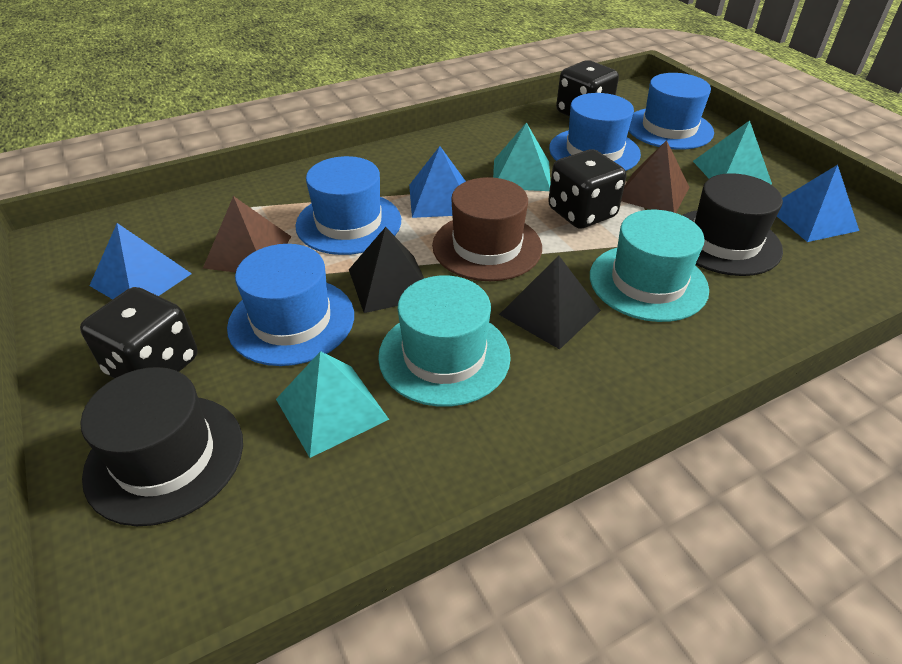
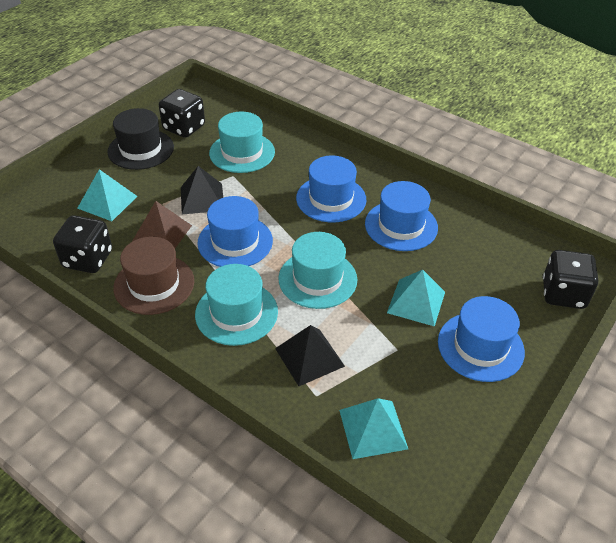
black hat: 2 -> 1
blue pyramid: 3 -> 0
brown pyramid: 2 -> 1
turquoise hat: 2 -> 3

